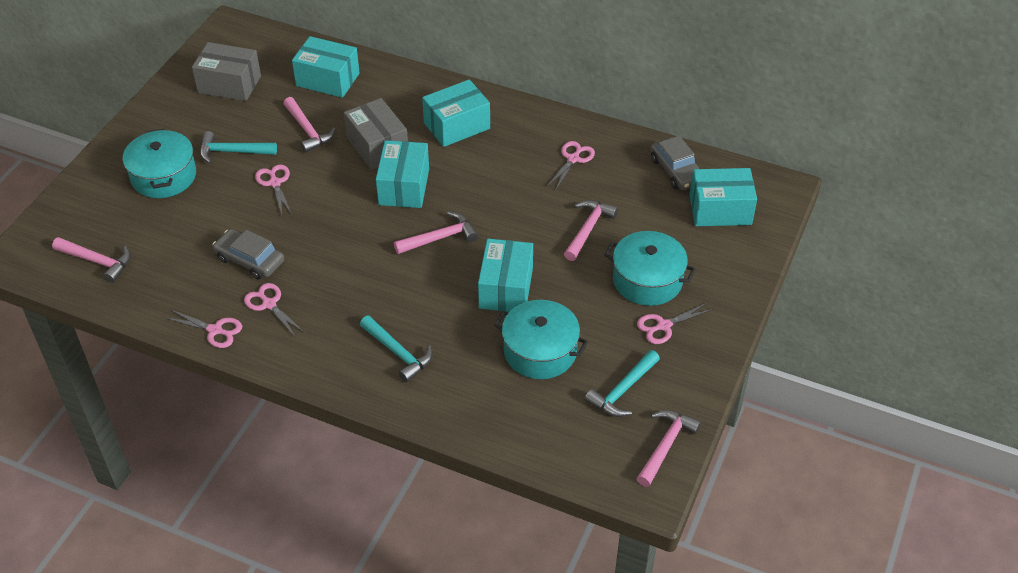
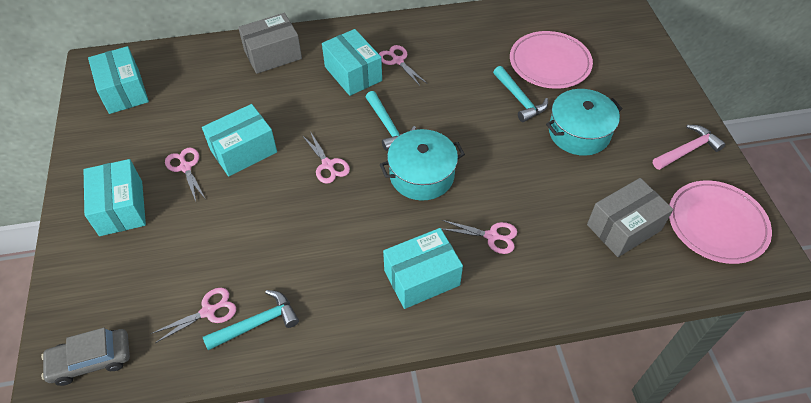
grey car: 2 -> 1
pink hammer: 5 -> 1
pink plate: 0 -> 2
turquoise pot: 3 -> 2

